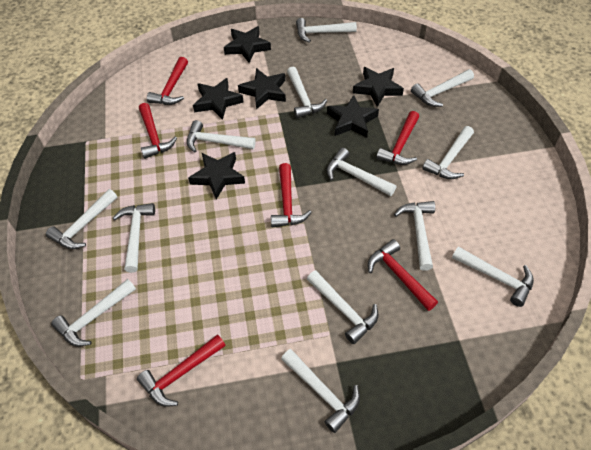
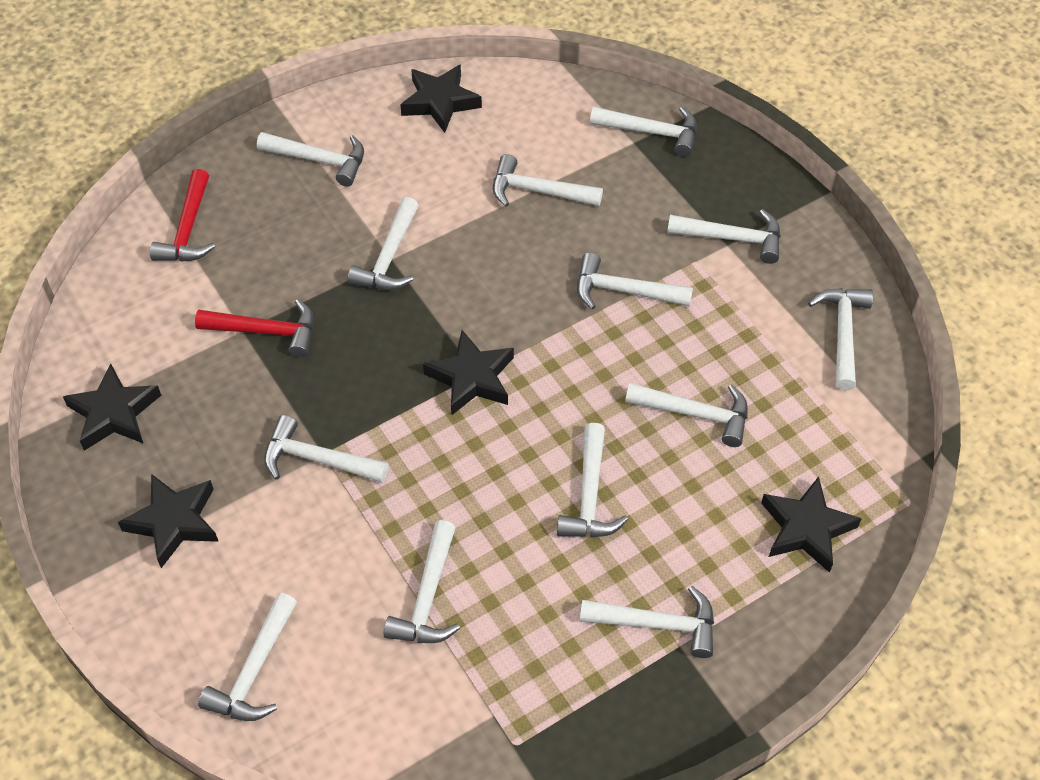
black star: 6 -> 5
red hammer: 6 -> 2

